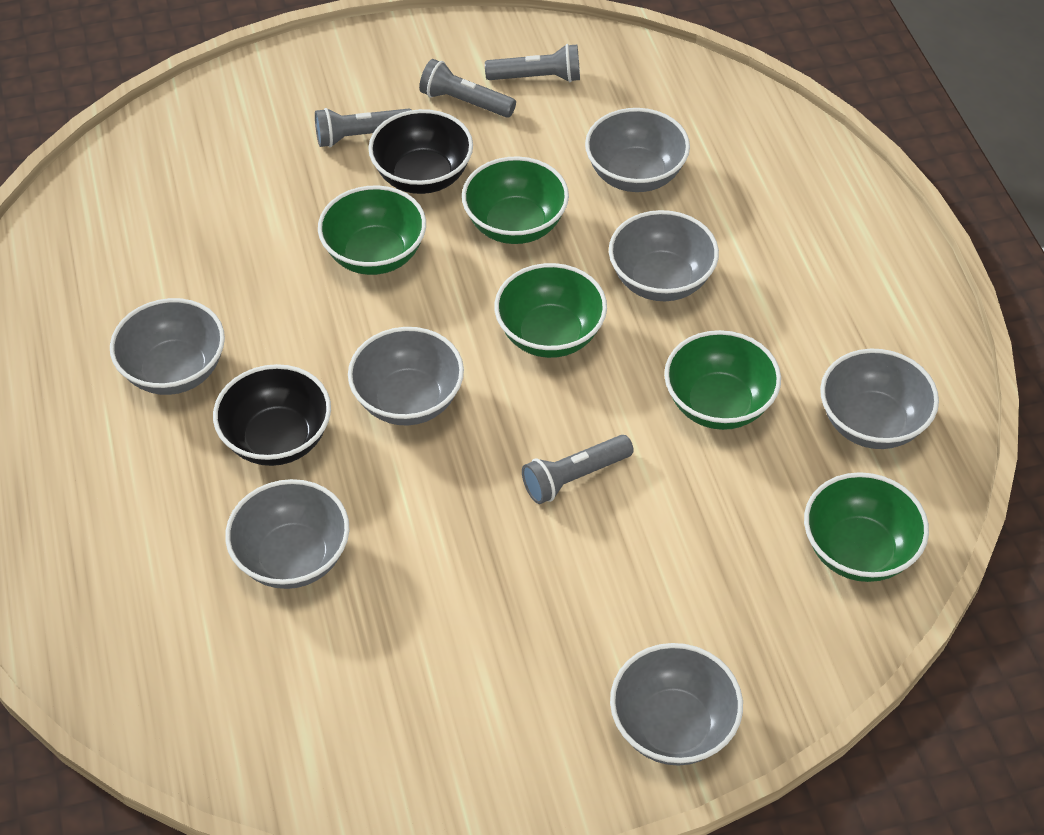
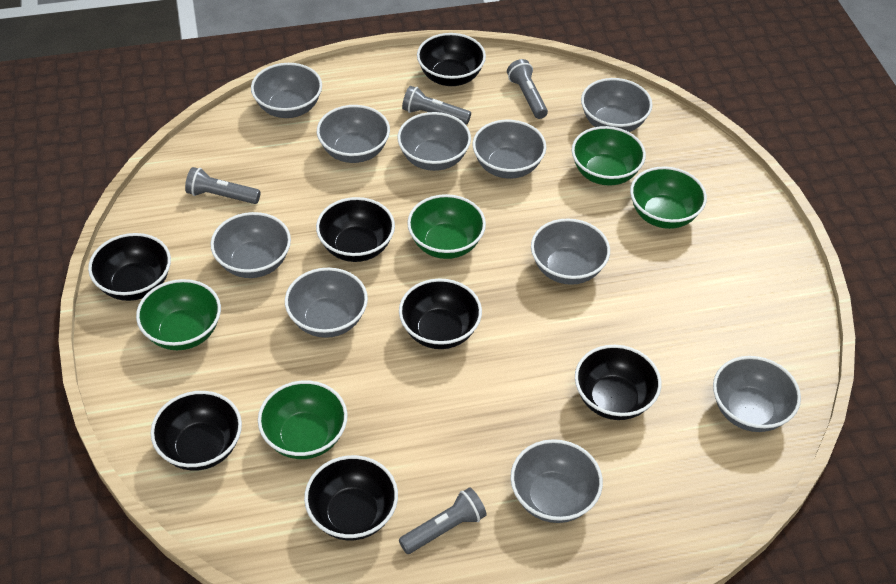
black bowl: 2 -> 7
grey bowl: 7 -> 10

